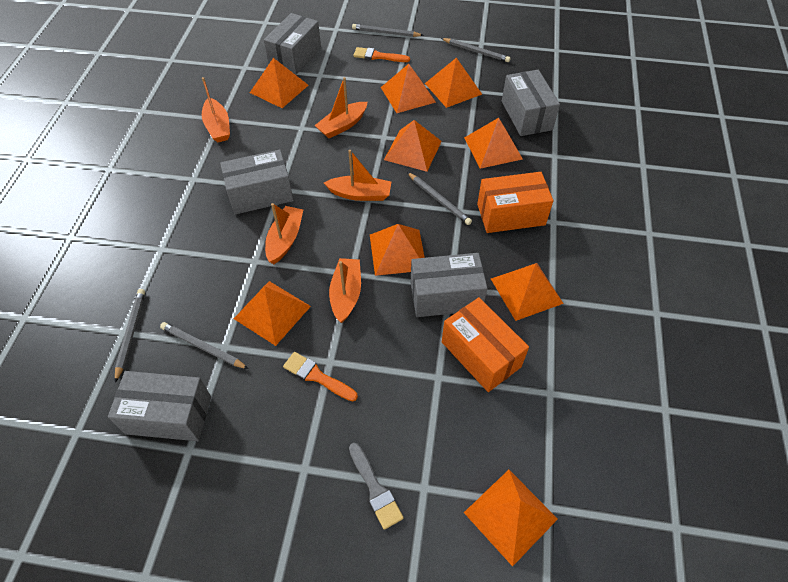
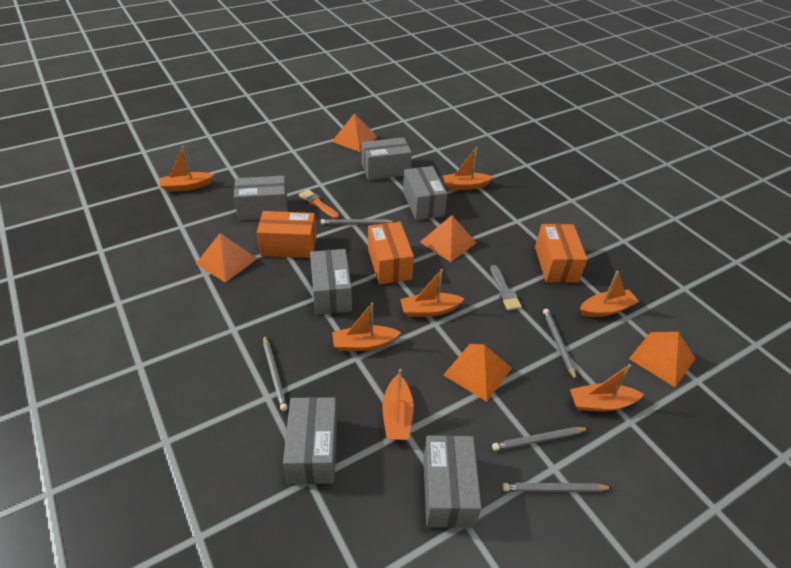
grey box: 5 -> 6
orange boat: 5 -> 7
orange box: 2 -> 3
orange brush: 2 -> 1
orange pyramid: 9 -> 5

